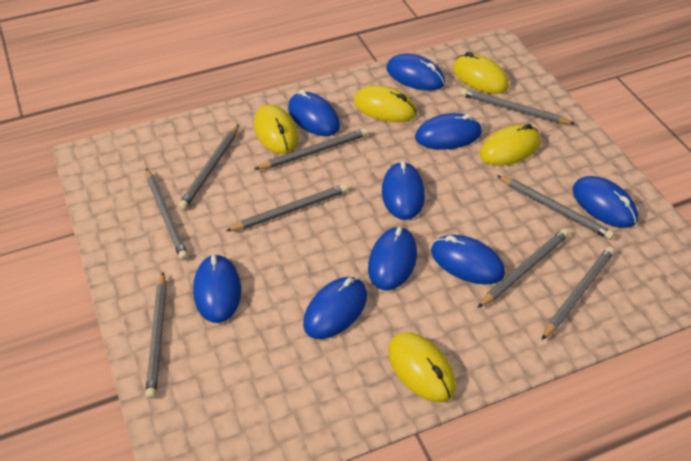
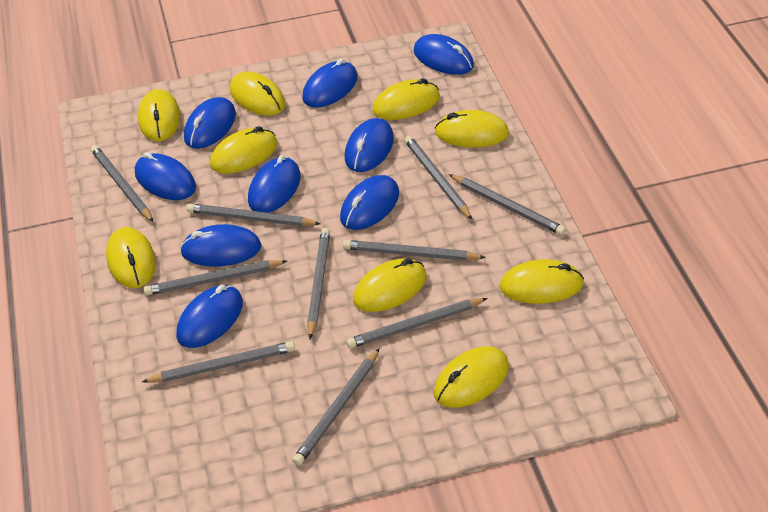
grey pencil: 9 -> 10
yellow mouse: 5 -> 9

